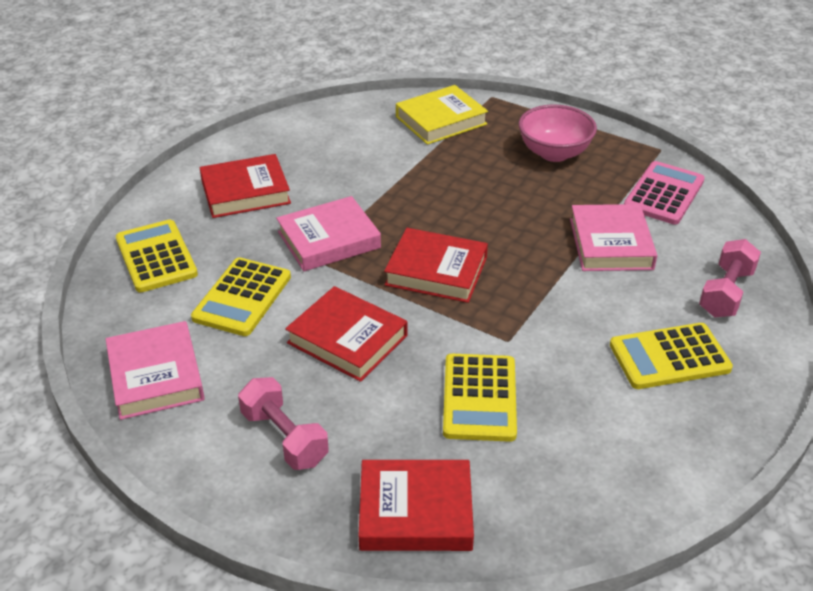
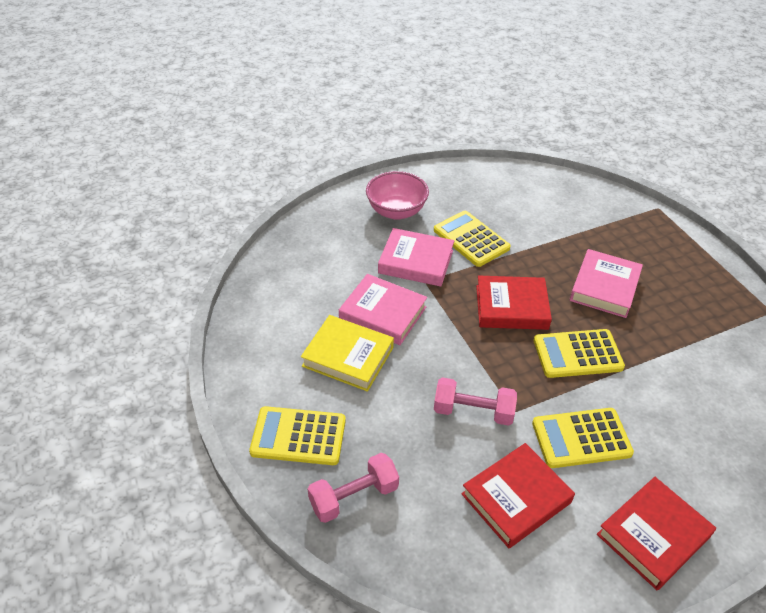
pink calculator: 1 -> 0
red book: 4 -> 3

